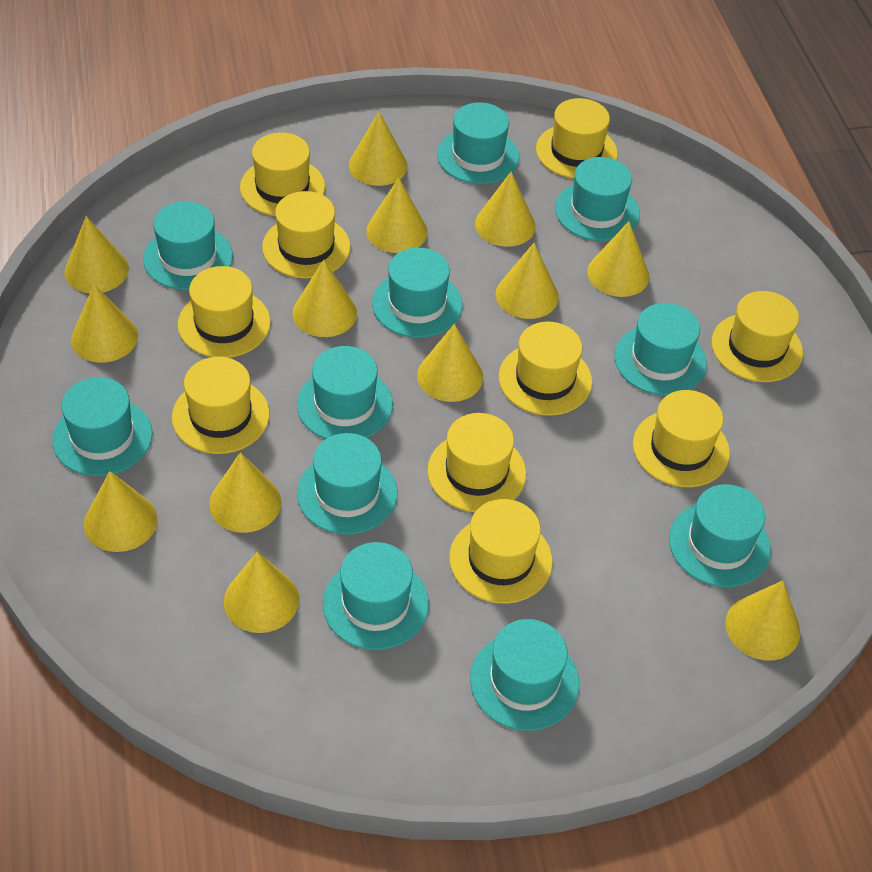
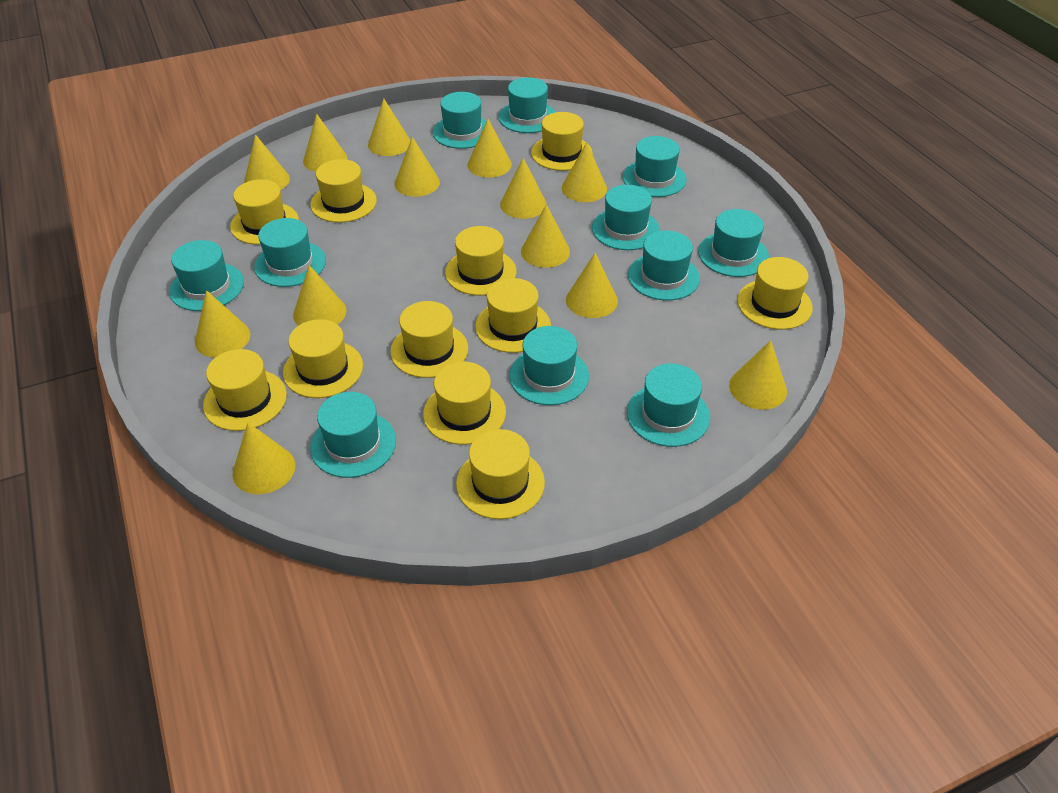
yellow hat: 10 -> 11

